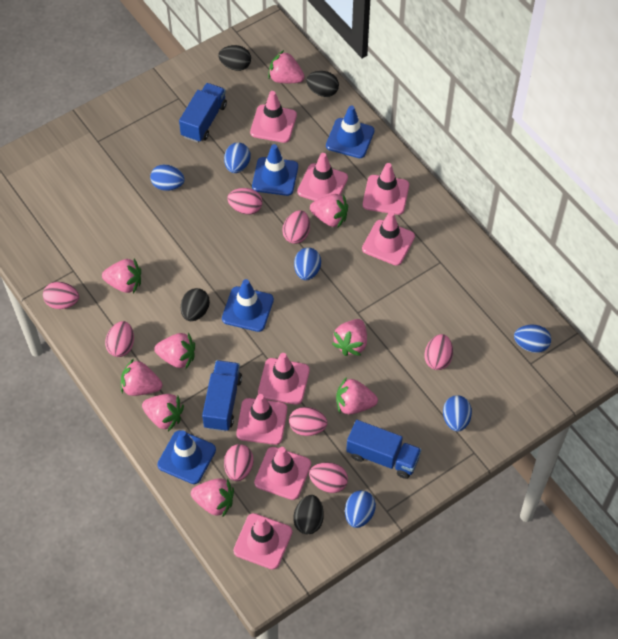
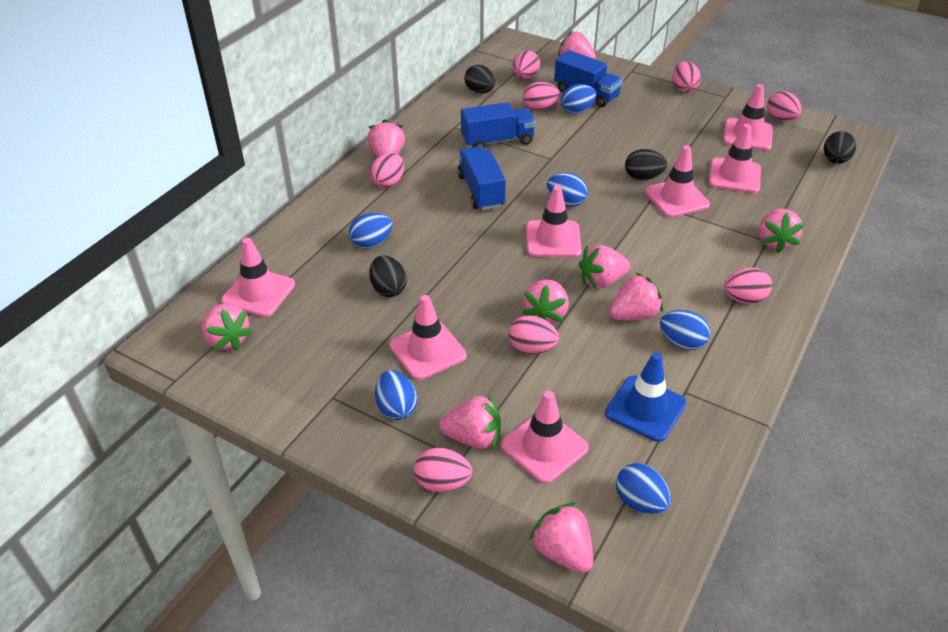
blue traffic cone: 4 -> 1
pink traffic cone: 8 -> 7

